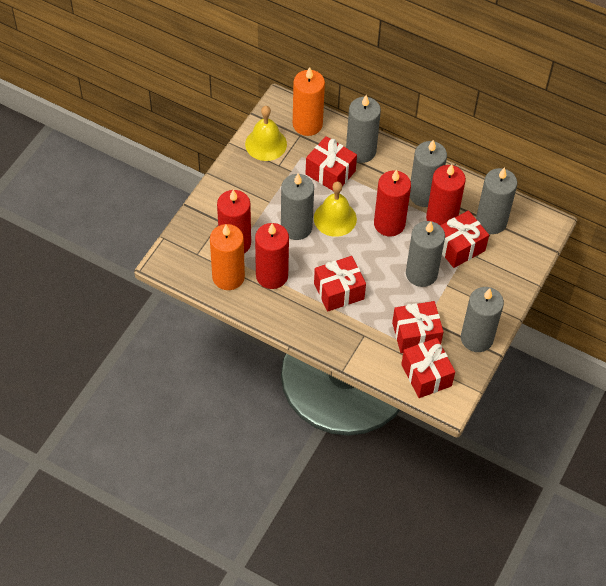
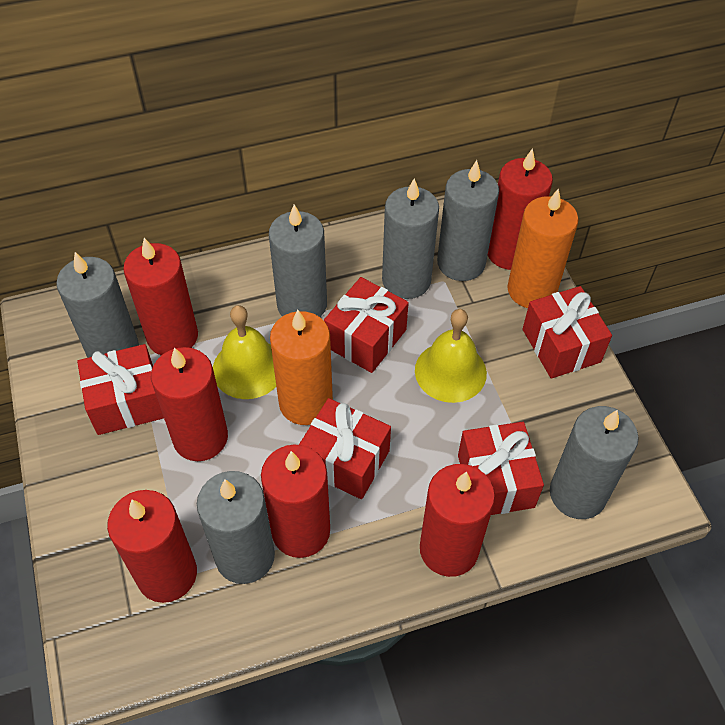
red candle: 4 -> 6

